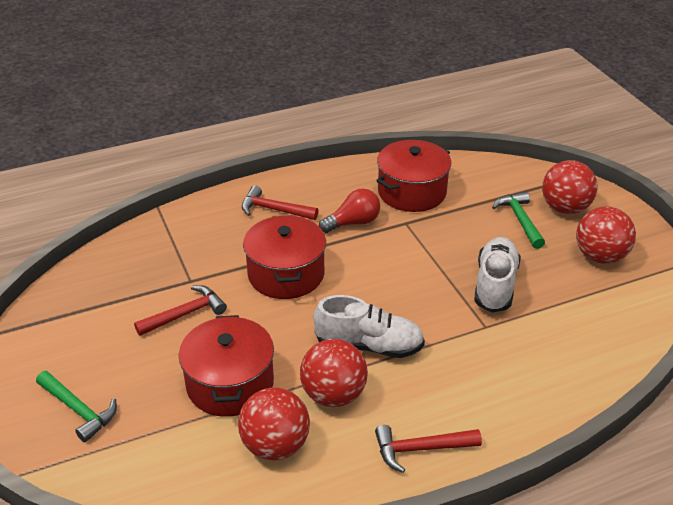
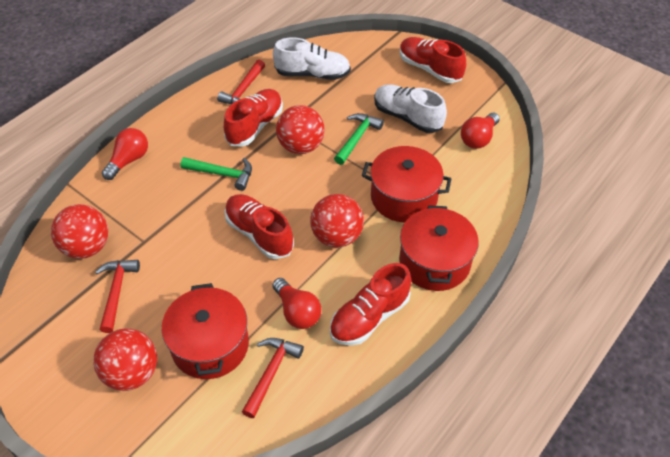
red light bulb: 1 -> 3
red shoe: 0 -> 4

